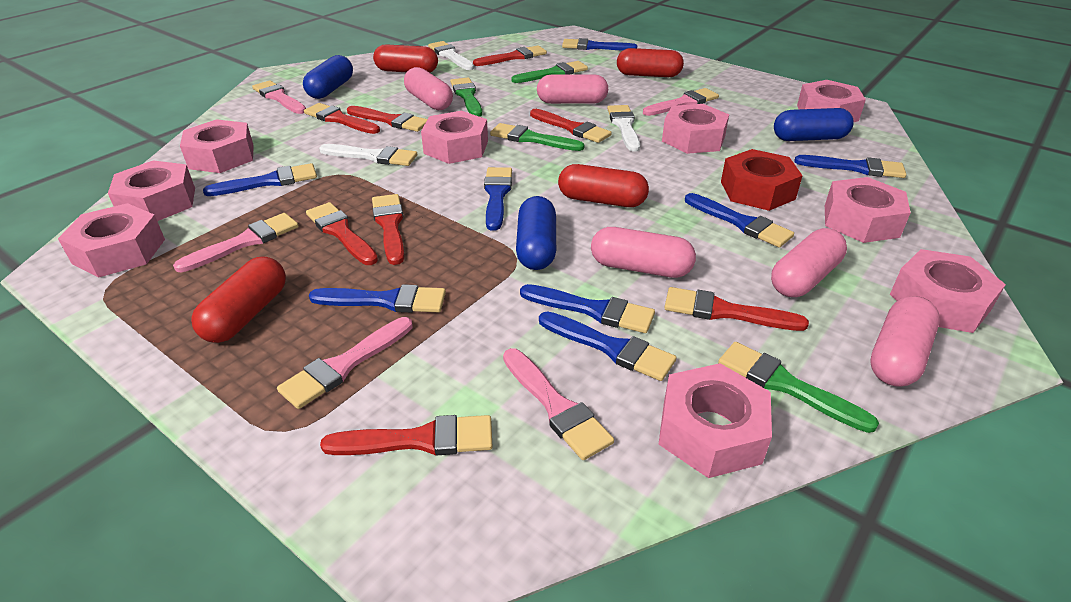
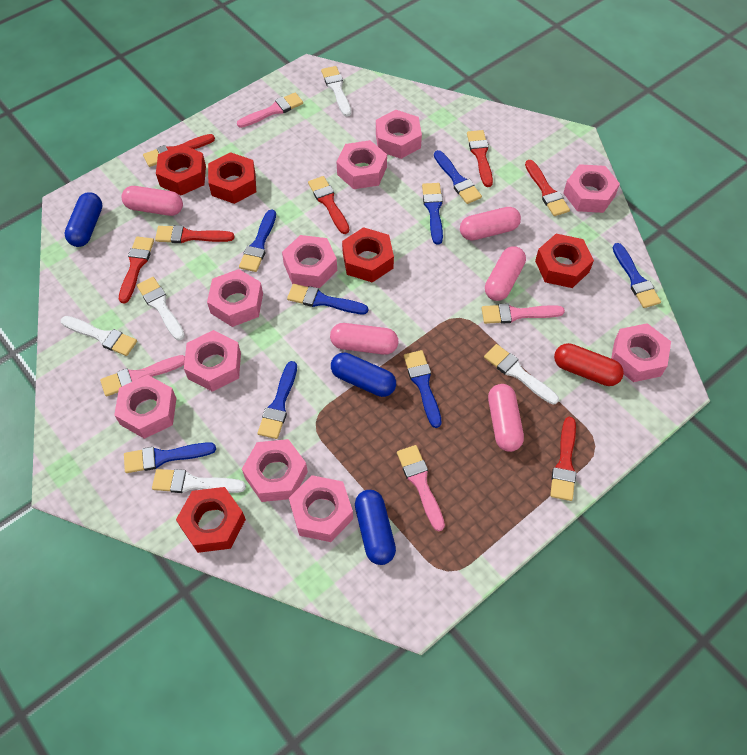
green brush: 4 -> 0
pink brush: 5 -> 4
pink nut: 9 -> 10
red brush: 8 -> 7
red capsule: 4 -> 1
red nut: 1 -> 5
white brush: 3 -> 5

